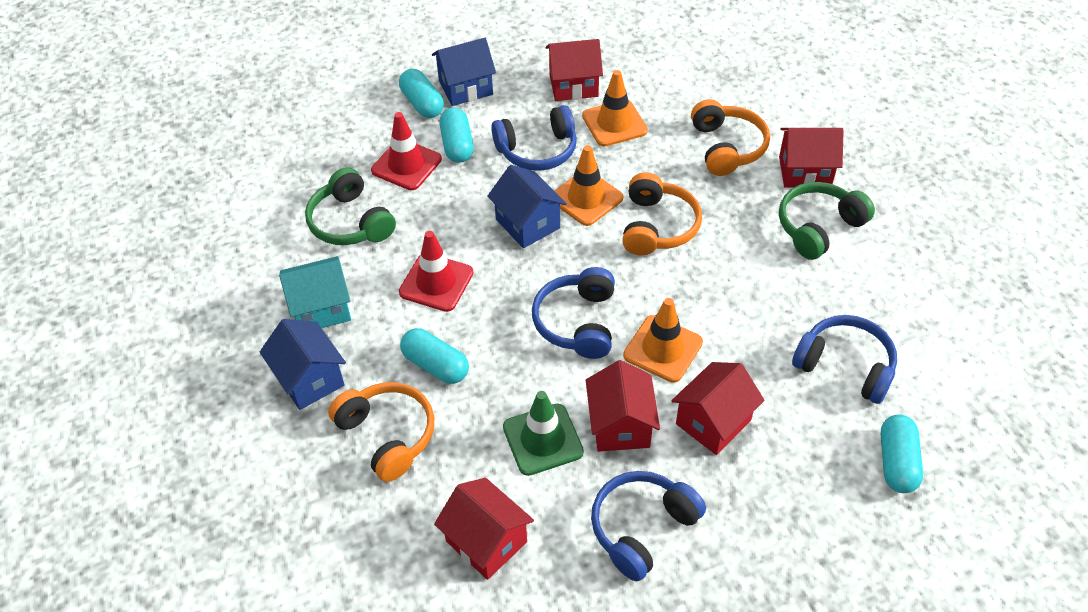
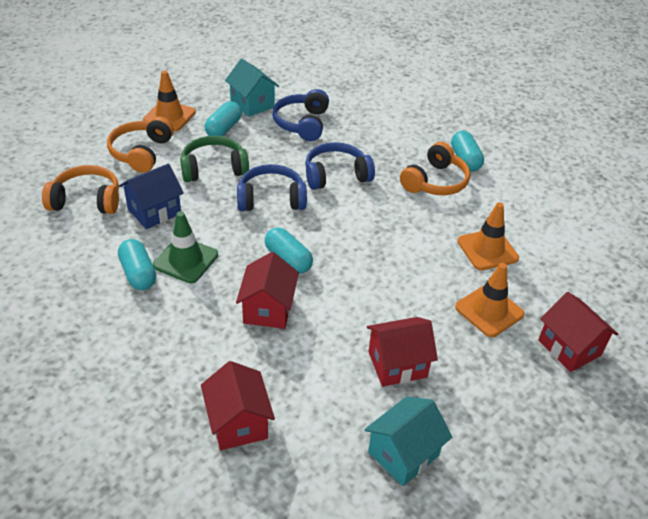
blue headphones: 4 -> 3
blue house: 3 -> 1
green headphones: 2 -> 1
red house: 5 -> 4
red traffic cone: 2 -> 0
turquoise house: 1 -> 2

